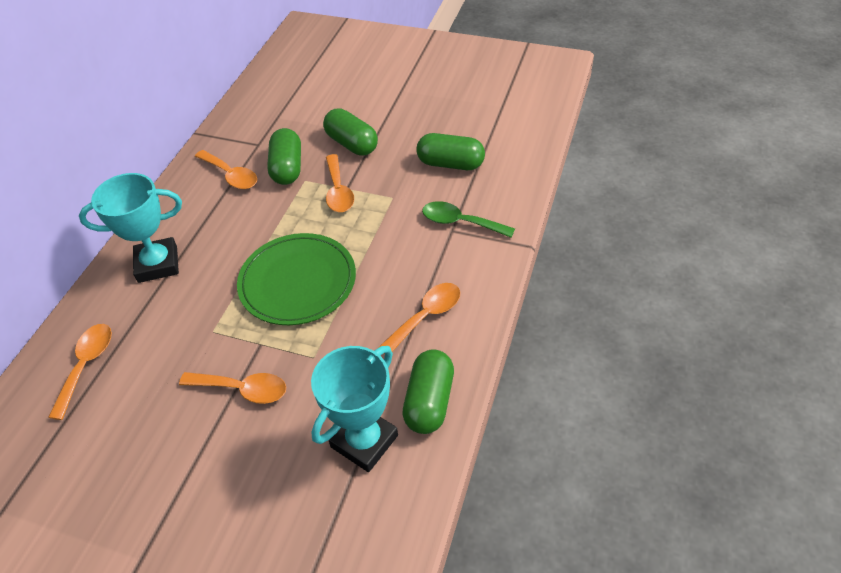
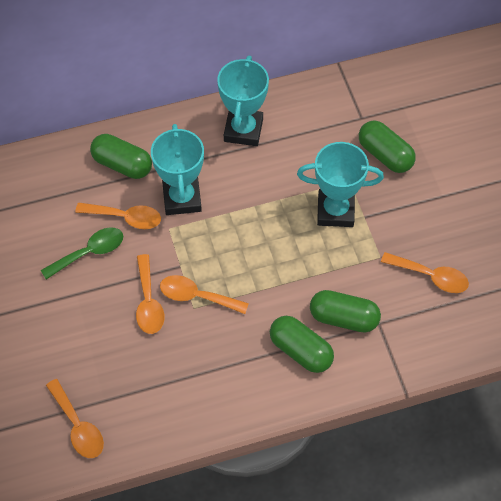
green plate: 1 -> 0
turquoise trophy: 2 -> 3

